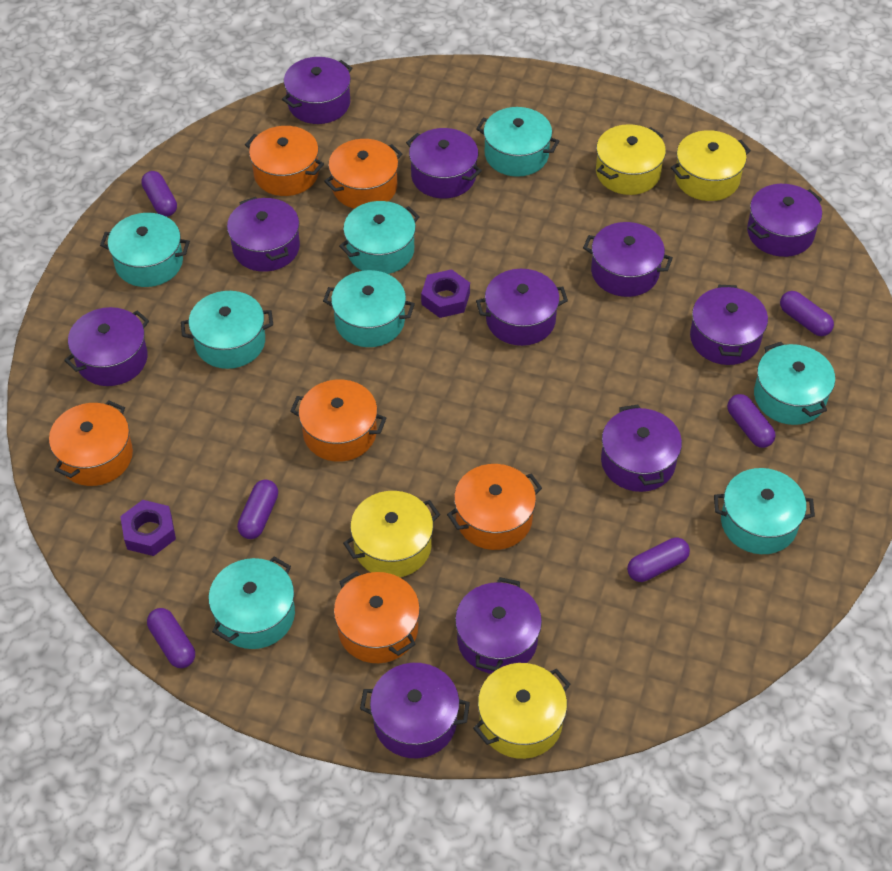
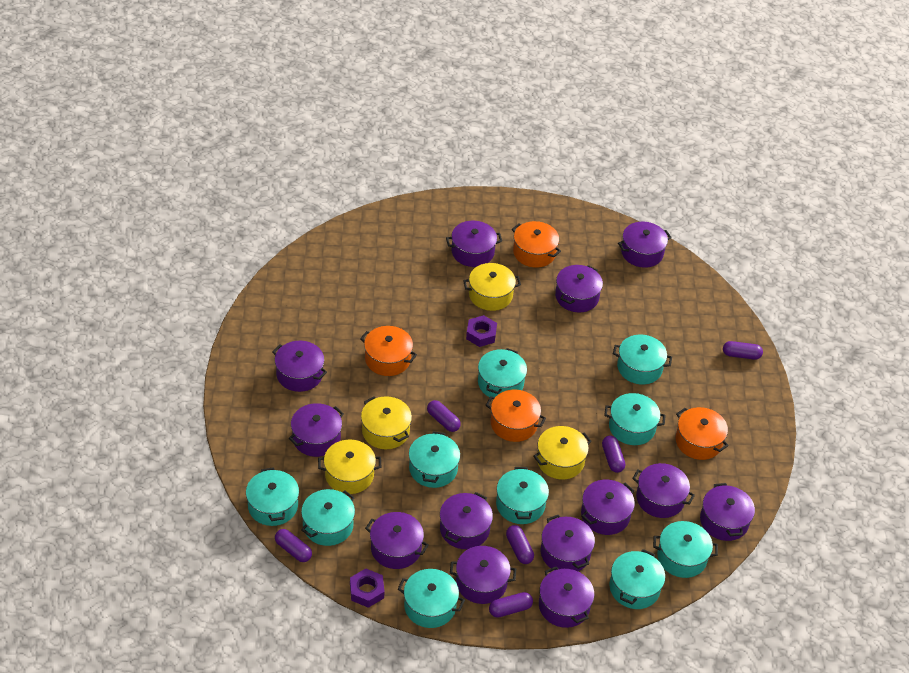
orange pot: 6 -> 4
purple pot: 11 -> 13
turquoise pot: 8 -> 10

